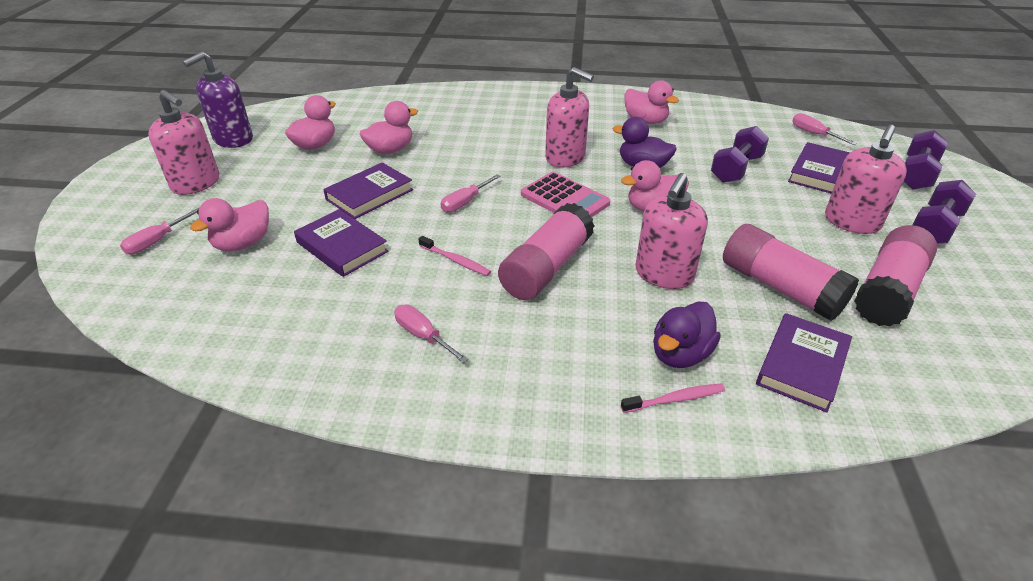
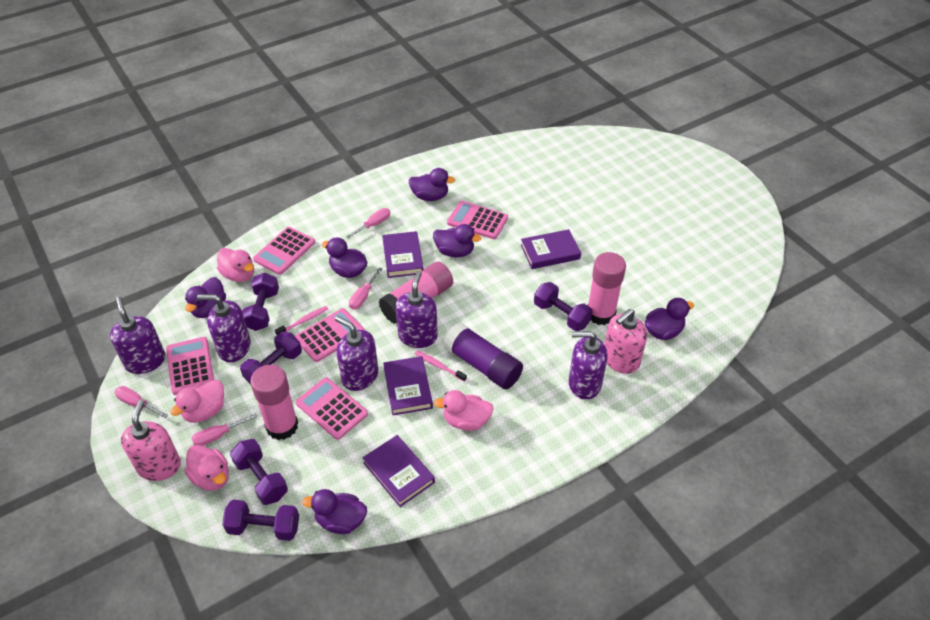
pink calculator: 1 -> 5
pink duck: 5 -> 4
pink soap dispenser: 4 -> 2
purple duck: 2 -> 6
purple dumbbell: 3 -> 5
purple glue stick: 0 -> 1
purple soap dispenser: 1 -> 5

